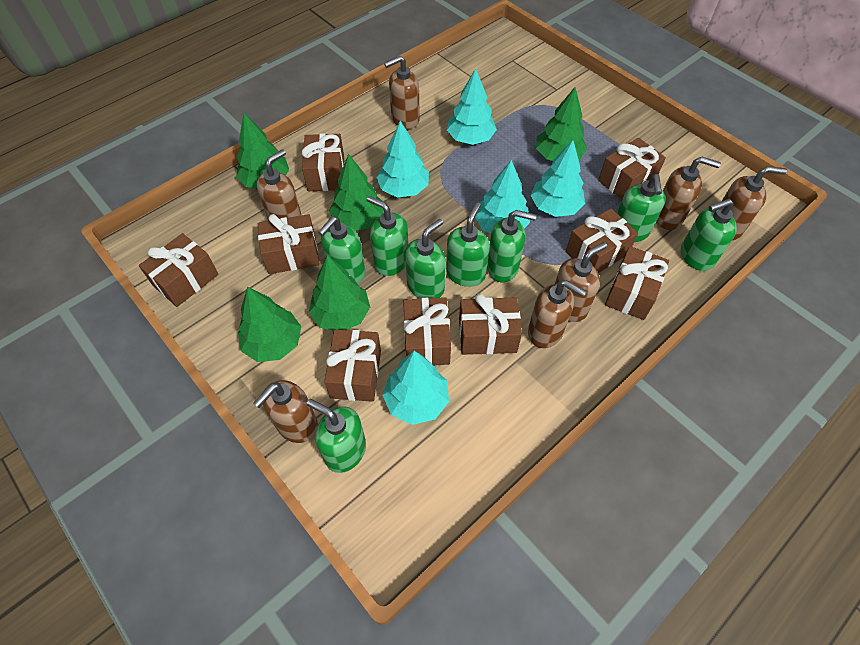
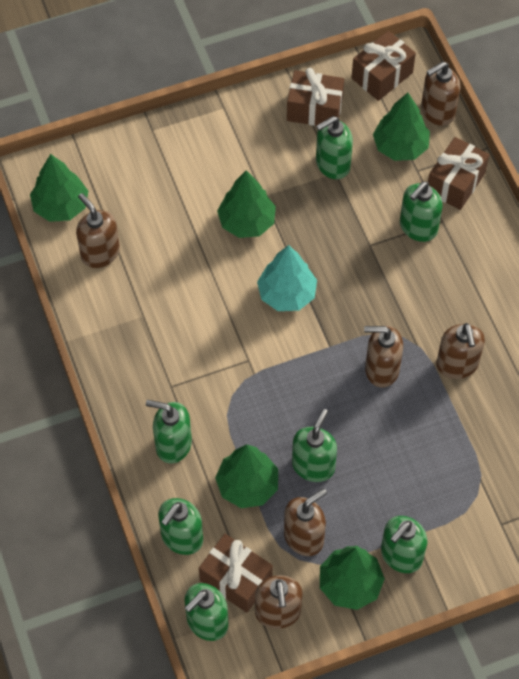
brown gift: 9 -> 4
brown soap dispenser: 7 -> 6
green soap dispenser: 8 -> 7
turquoise tree: 5 -> 1

